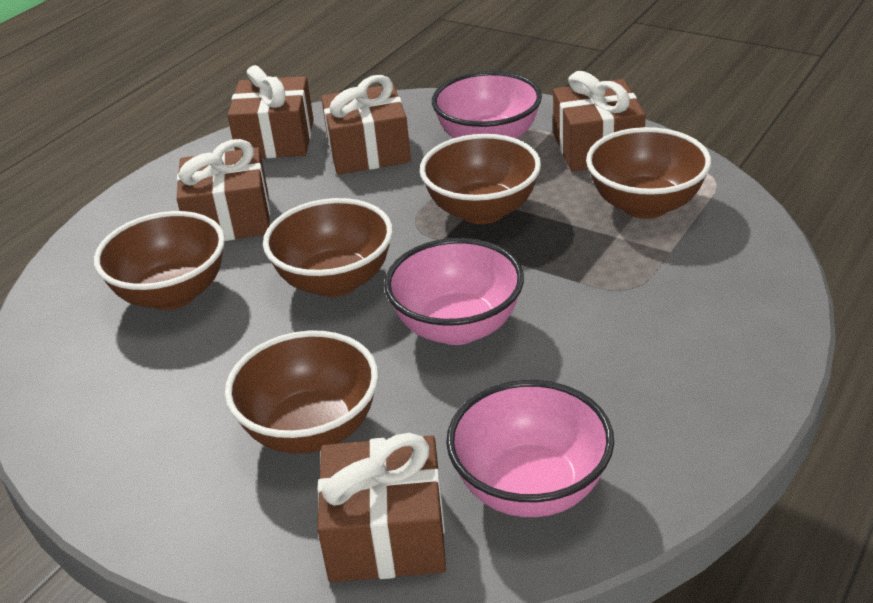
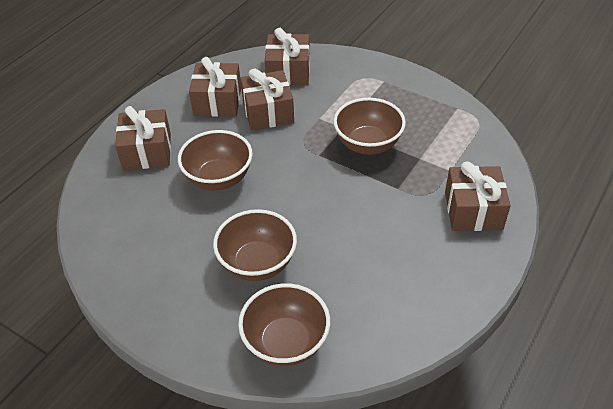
brown bowl: 5 -> 4
pink bowl: 3 -> 0

